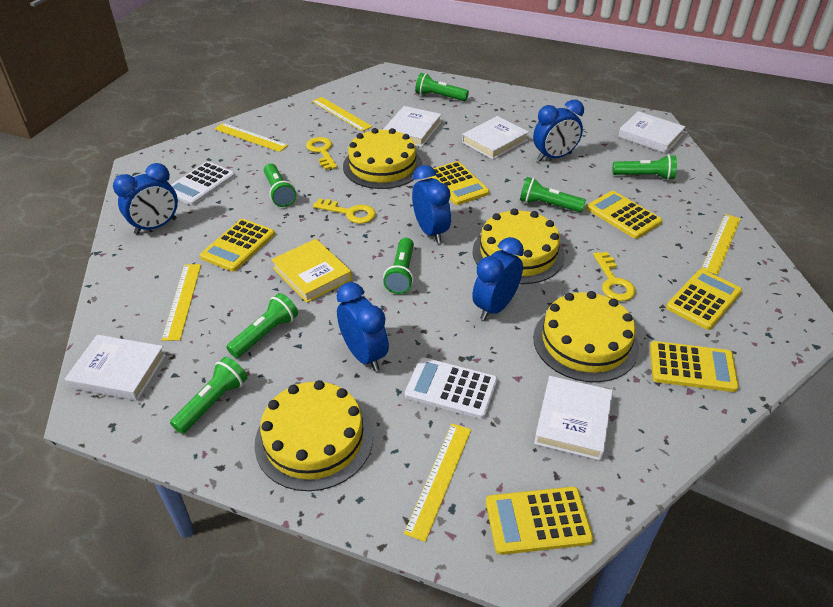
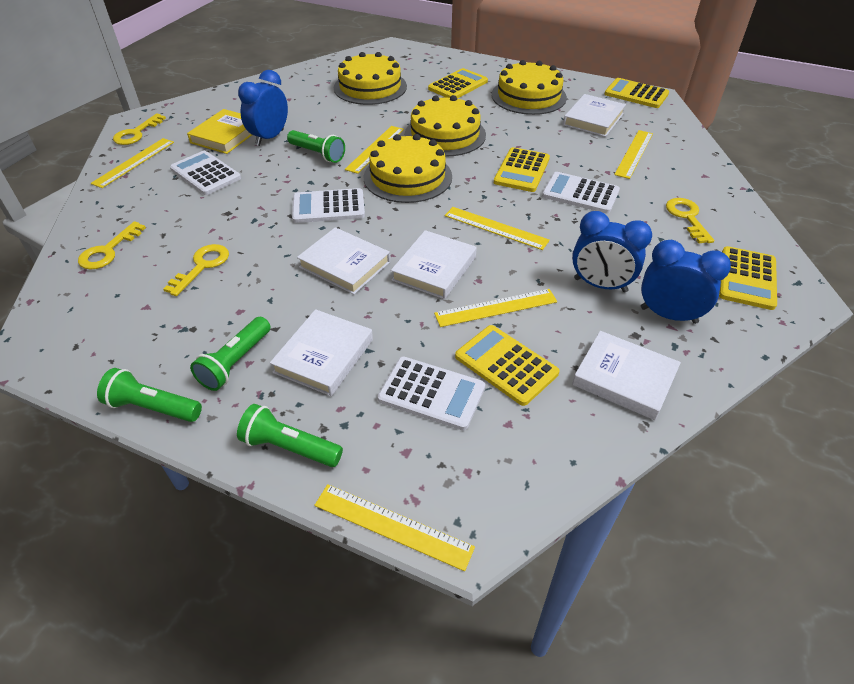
blue clock: 5 -> 3
green flashlight: 7 -> 4
white calculator: 2 -> 4
yellow calculator: 6 -> 5
yellow key: 3 -> 4
yellow ruler: 5 -> 6

